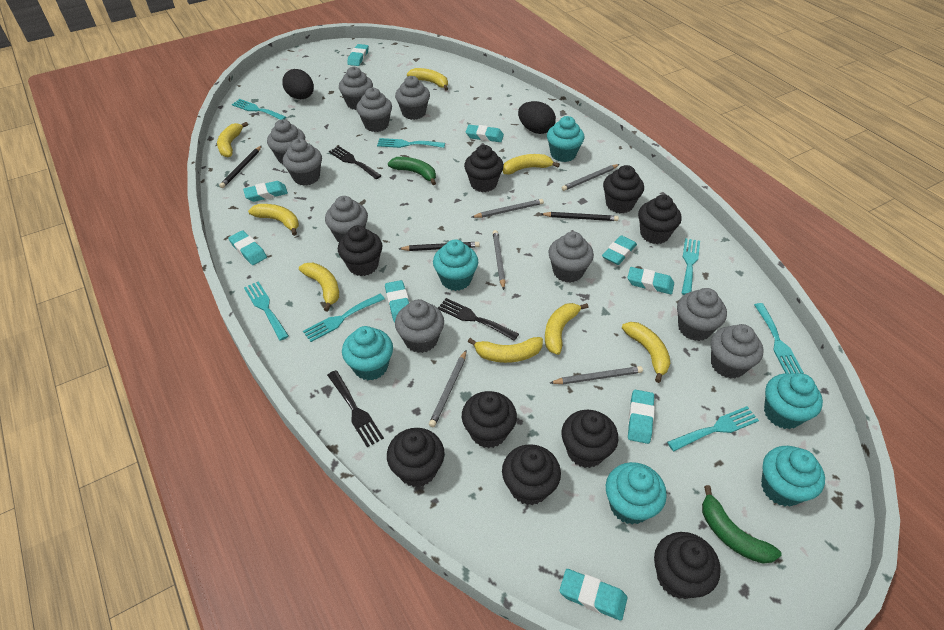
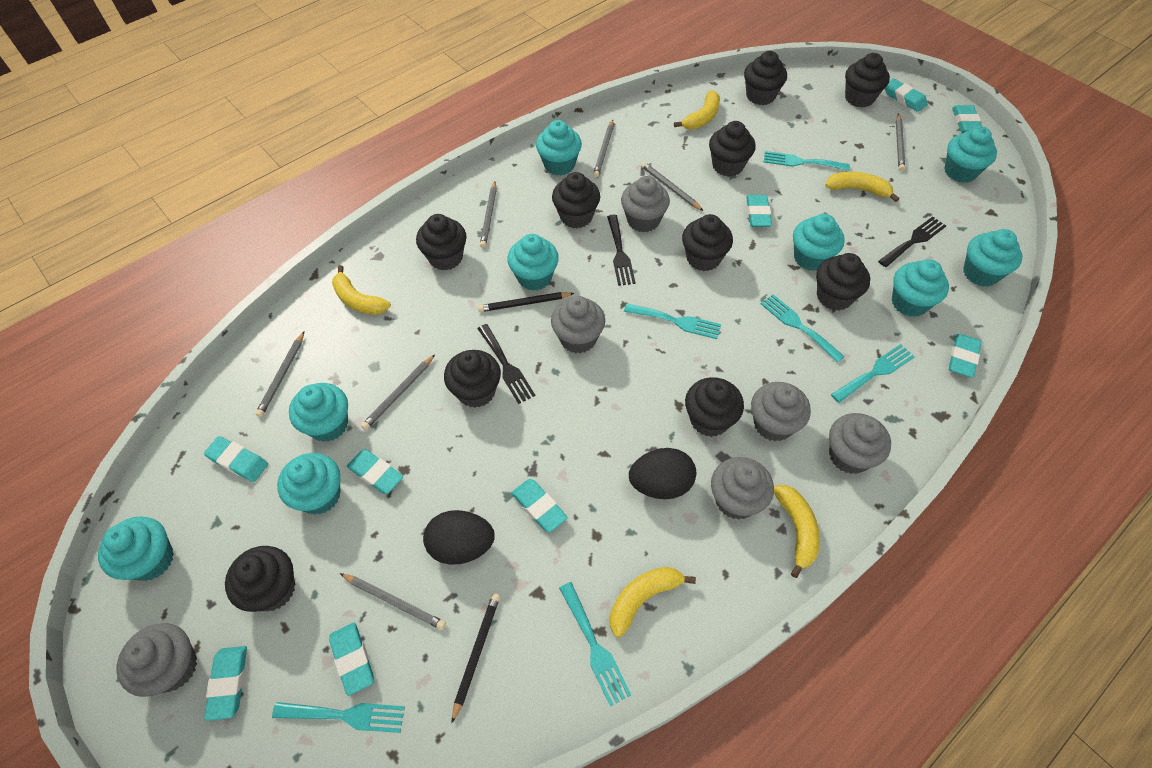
black cupcake: 9 -> 10
black pencil: 3 -> 2
green banana: 2 -> 0
grey cupcake: 10 -> 6
grey pencil: 5 -> 7
turquoise cupcake: 6 -> 9
turquoise fork: 7 -> 6
yellow banana: 8 -> 5

